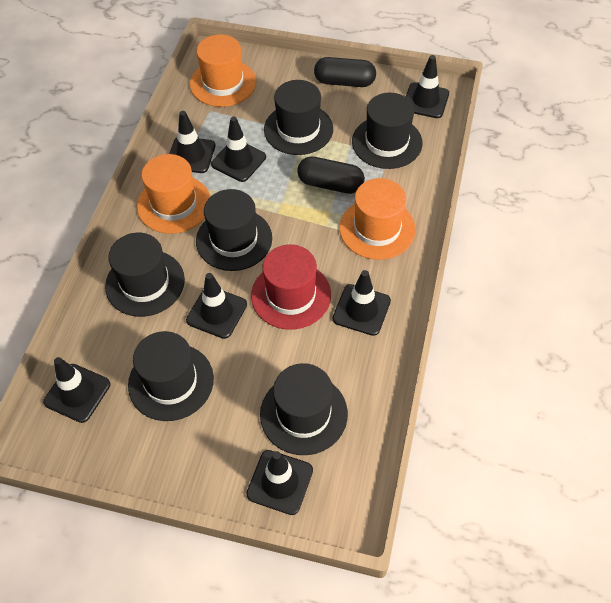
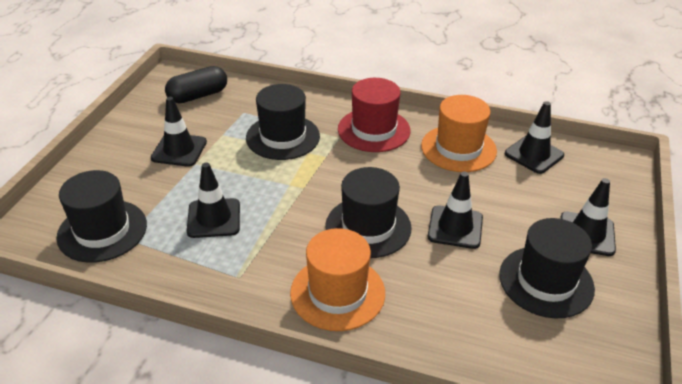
black capsule: 2 -> 1
black hat: 6 -> 4
black traffic cone: 7 -> 5
orange hat: 3 -> 2

